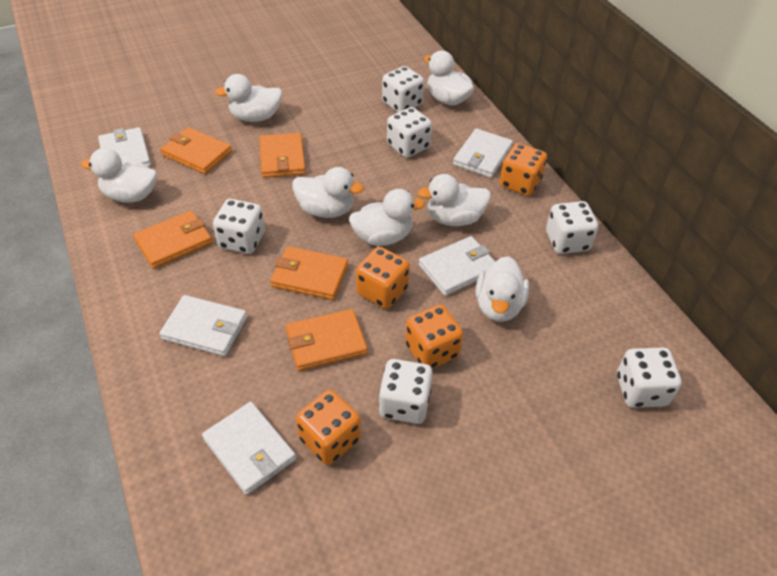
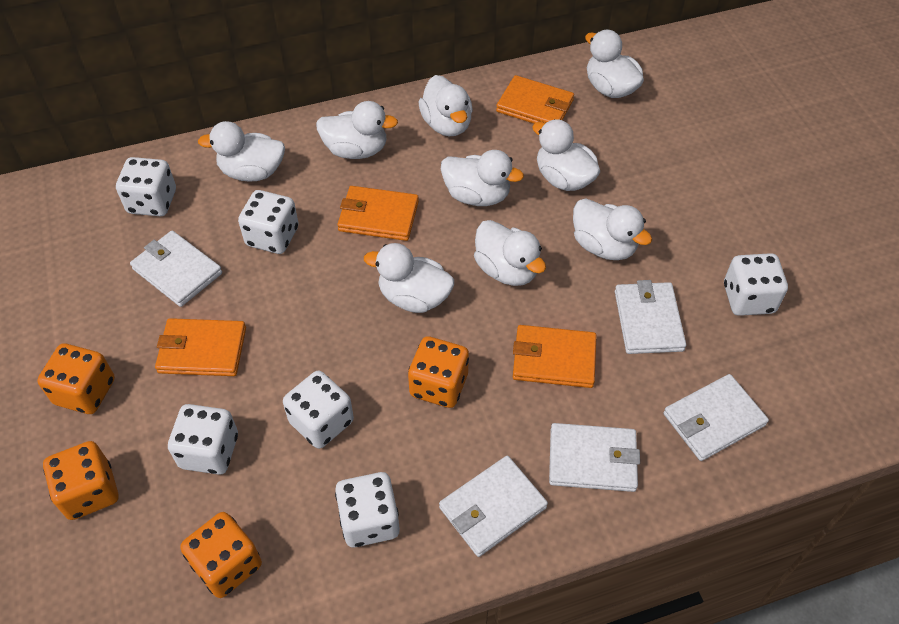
orange wallet: 5 -> 4
white duck: 7 -> 9

